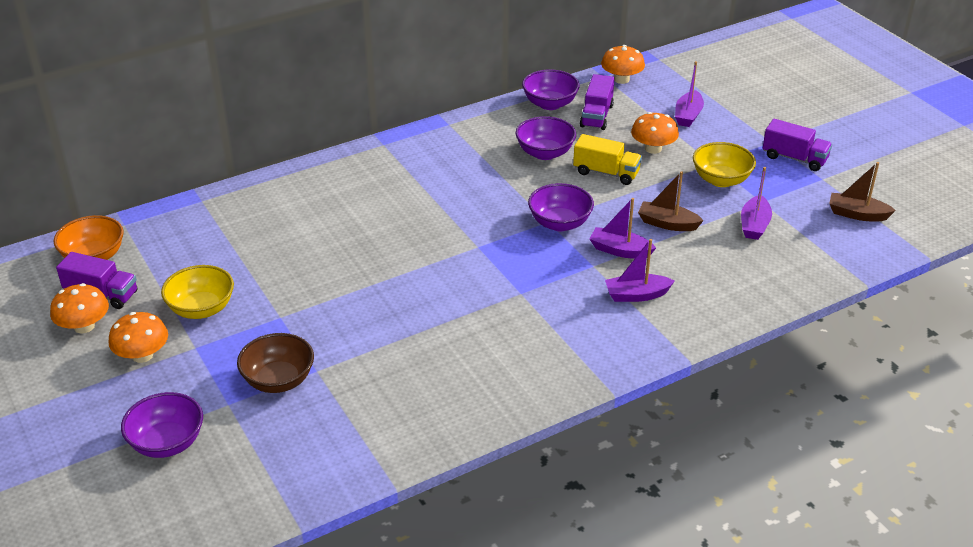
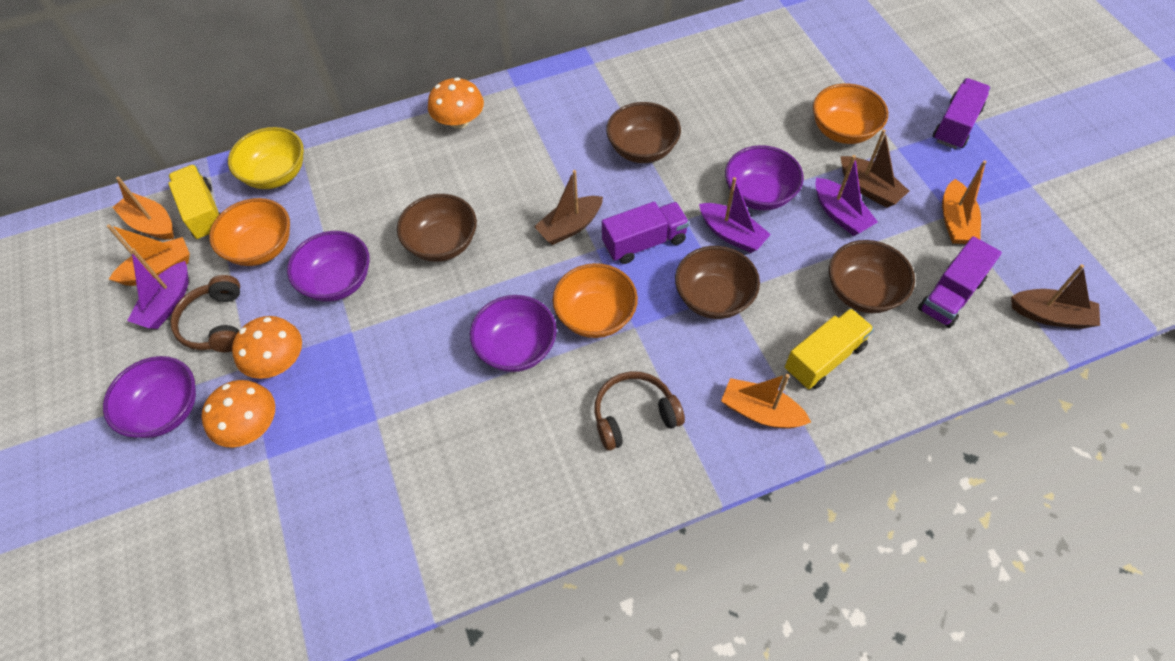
brown boat: 2 -> 3
brown bowl: 1 -> 4
brown headphones: 0 -> 2
orange boat: 0 -> 4
orange bowl: 1 -> 3
orange mushroom: 4 -> 3
purple boat: 4 -> 3
yellow bowl: 2 -> 1
yellow truck: 1 -> 2

